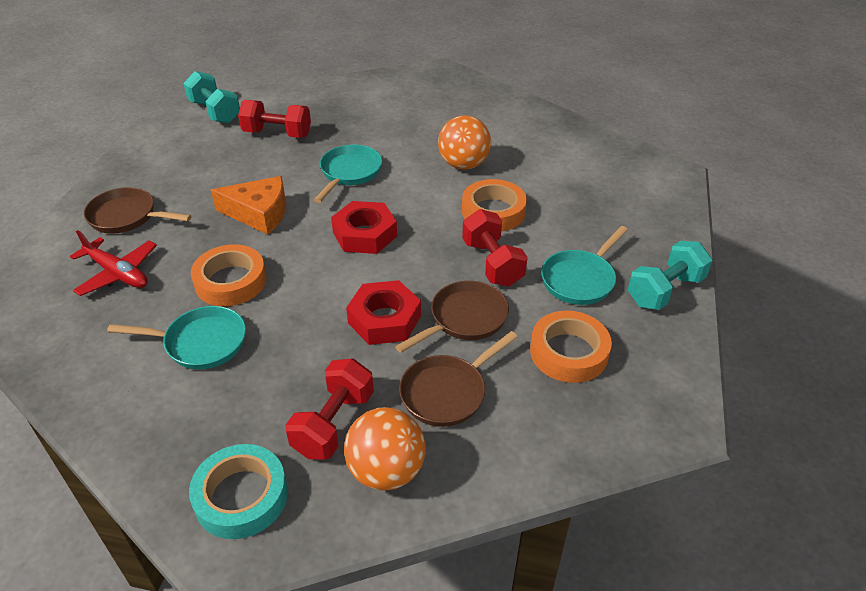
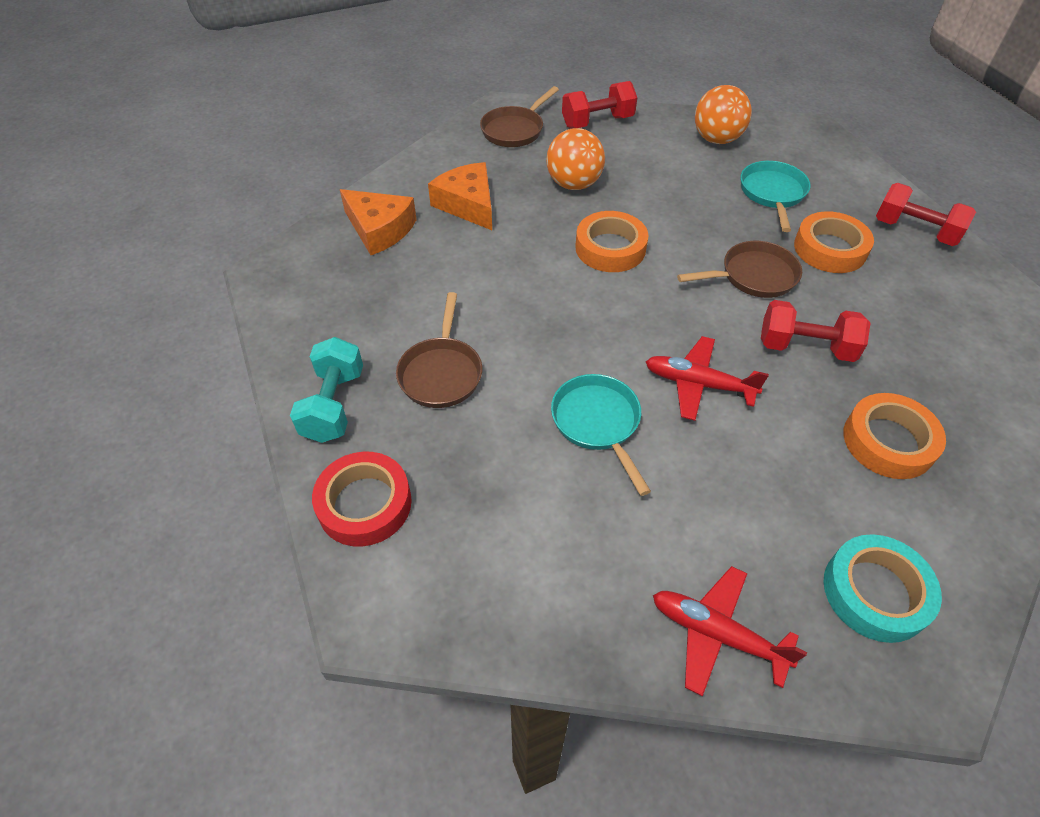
orange cheese: 1 -> 2
red nut: 2 -> 0
red plane: 1 -> 2
red tape: 0 -> 1
turquoise dumbbell: 2 -> 1
turquoise pan: 3 -> 2

